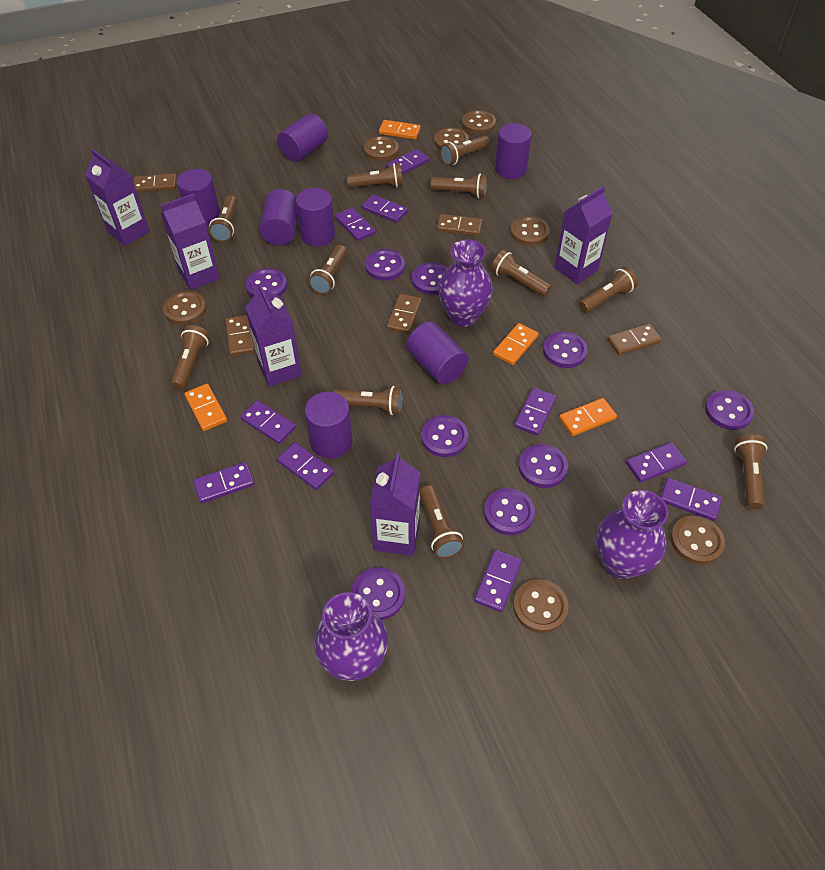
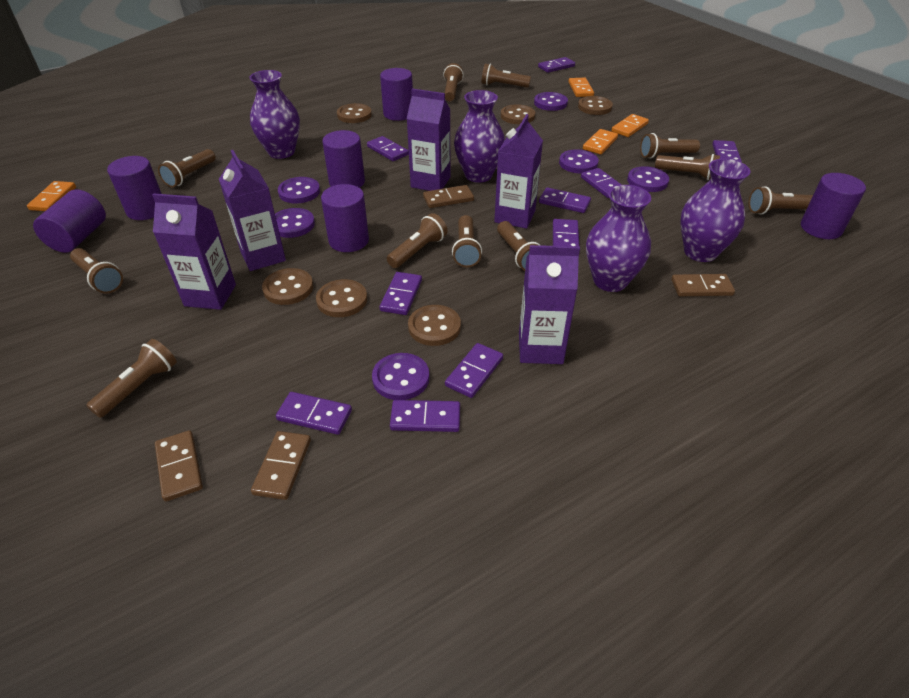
brown button: 7 -> 6
brown domino: 5 -> 4
purple button: 9 -> 6
purple cylinder: 7 -> 6
purple vase: 3 -> 4

